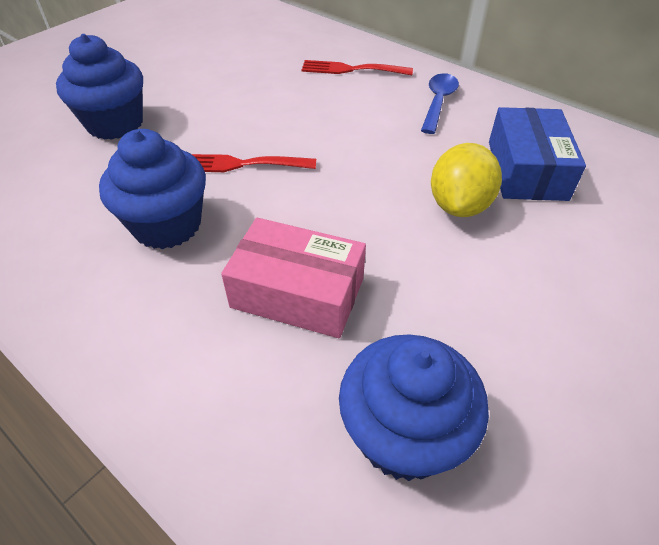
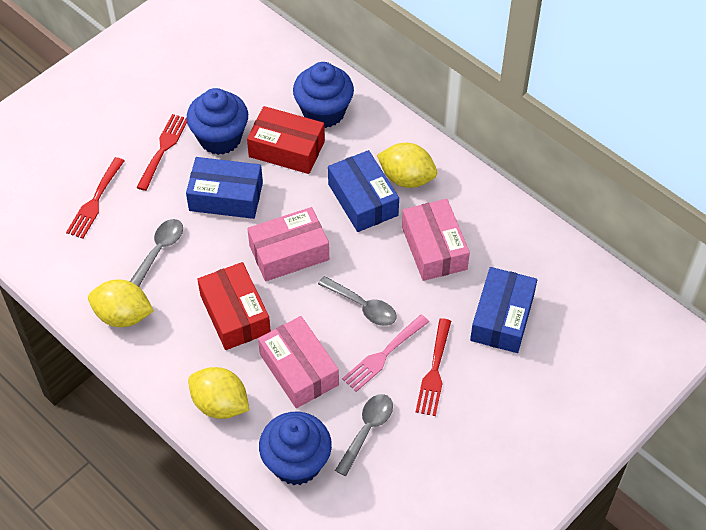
blue box: 1 -> 3
blue spoon: 1 -> 0
grey spoon: 0 -> 3
pink box: 1 -> 3
pink fork: 0 -> 1
red box: 0 -> 2
red fork: 2 -> 3
yellow lemon: 1 -> 3

